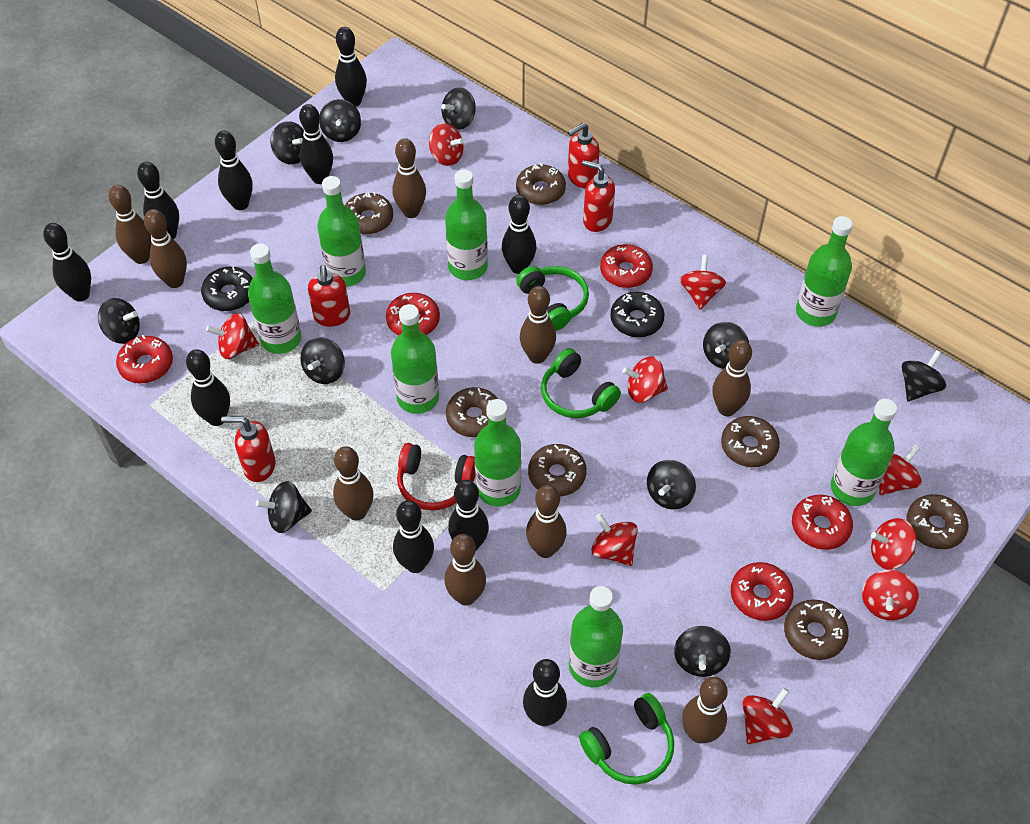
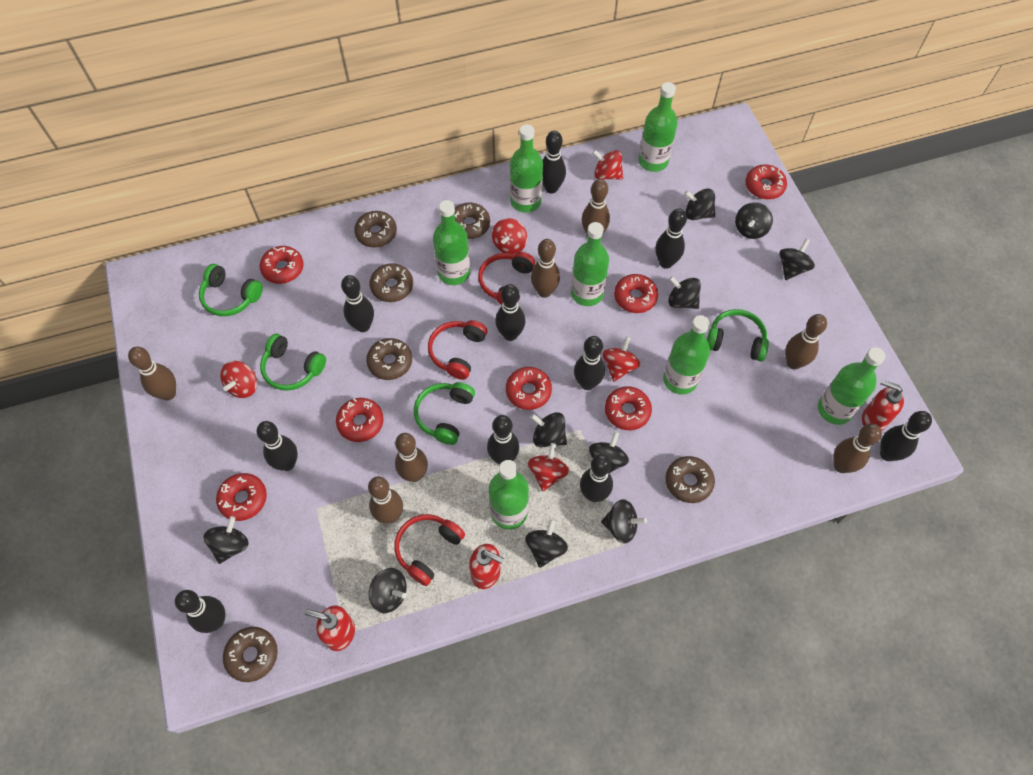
black donut: 2 -> 0
brown bowling pin: 9 -> 7
brown donut: 7 -> 6
green bottle: 8 -> 7
green headphones: 3 -> 4
red donut: 5 -> 7
red headphones: 1 -> 3
red soap dispenser: 4 -> 3
red spinning top: 9 -> 5

